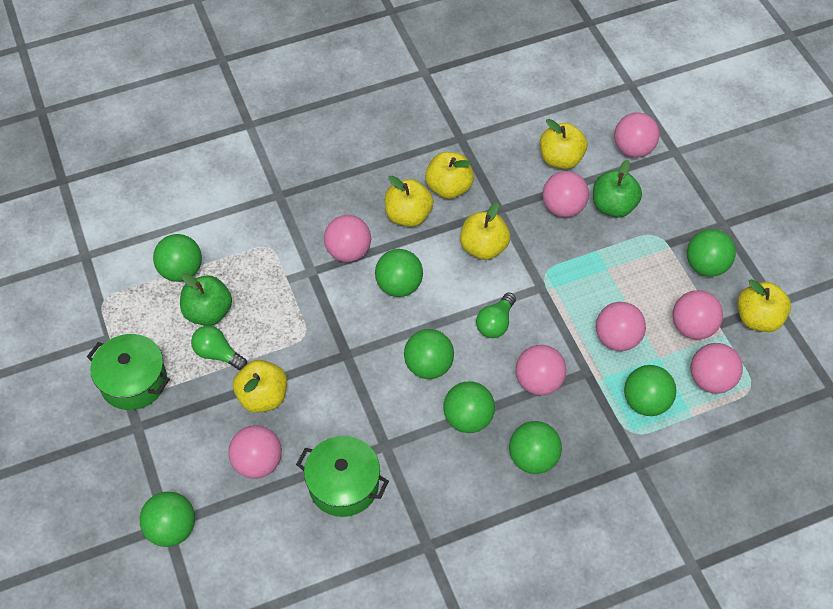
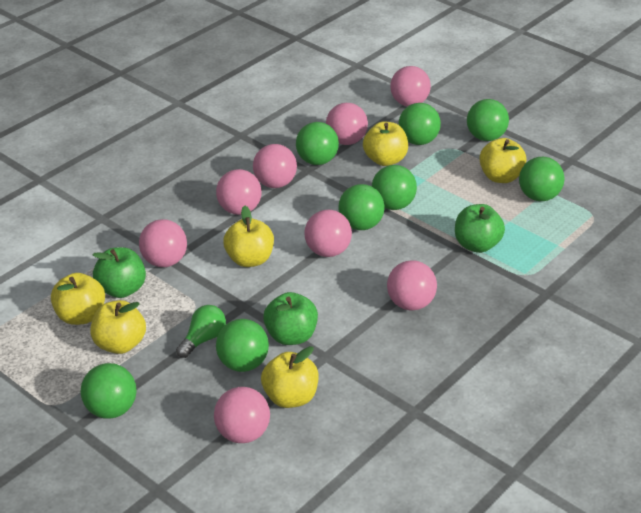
green apple: 2 -> 3
green light bulb: 2 -> 1
green pot: 2 -> 0

